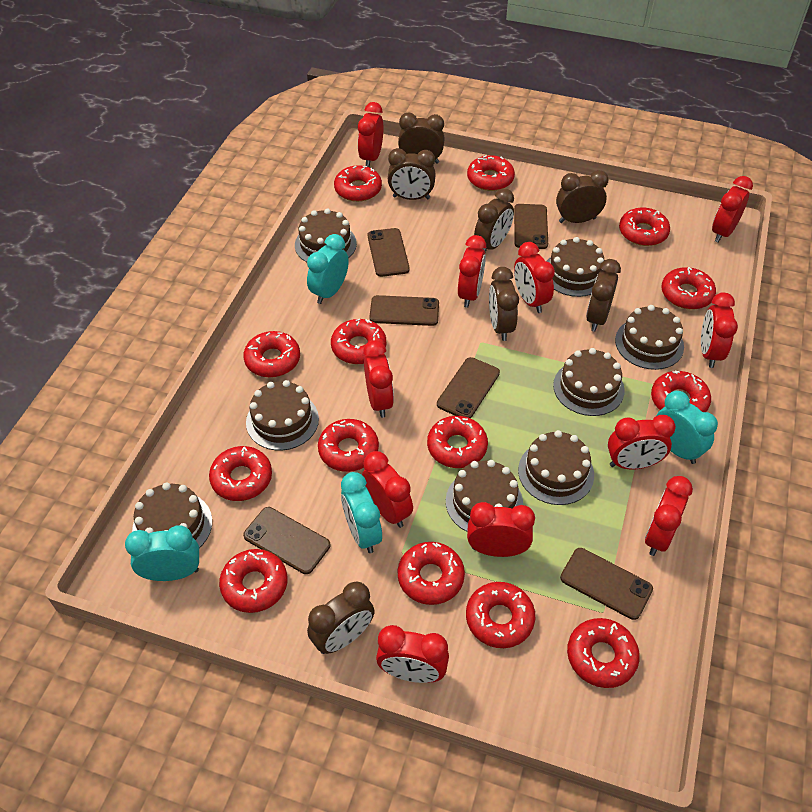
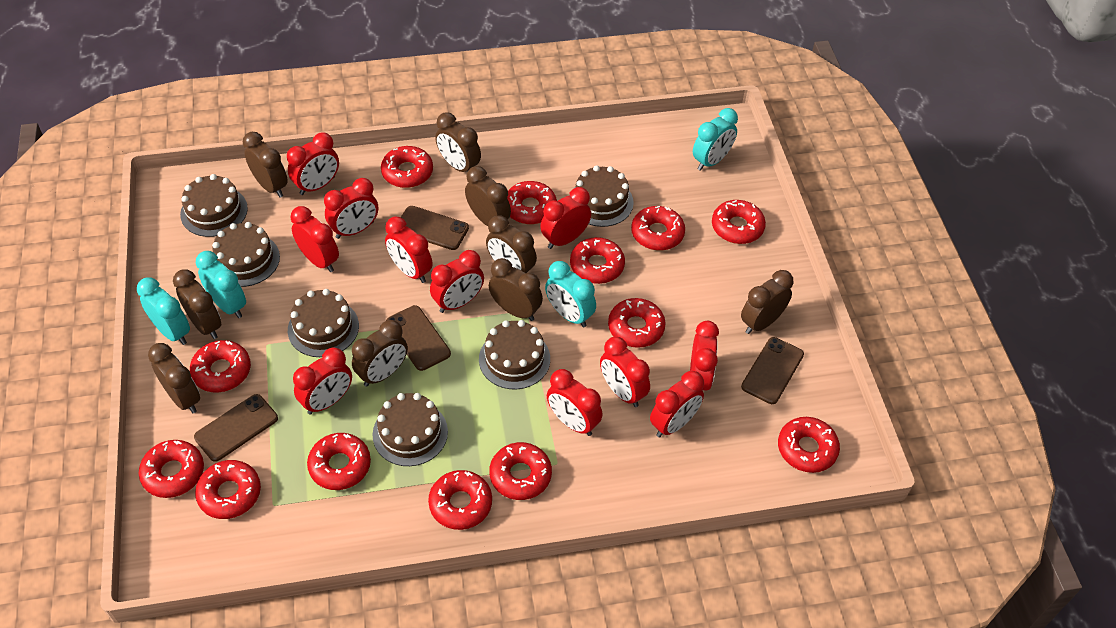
brown cake: 8 -> 6
brown clock: 7 -> 9
brown phone: 6 -> 4
red donut: 14 -> 13

